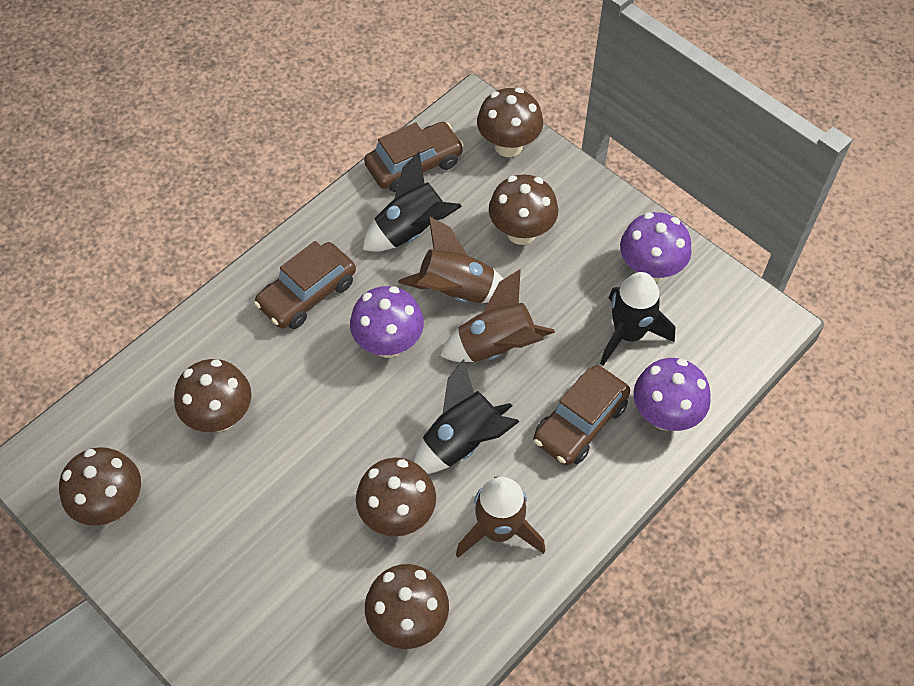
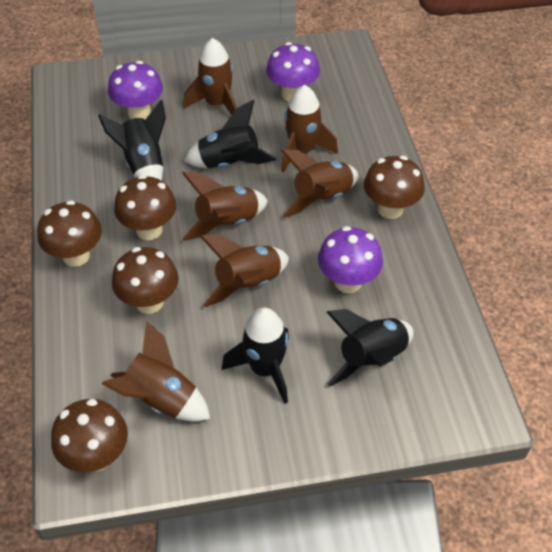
black rocket: 3 -> 4
brown car: 3 -> 0
brown mushroom: 6 -> 5
brown rocket: 3 -> 6

